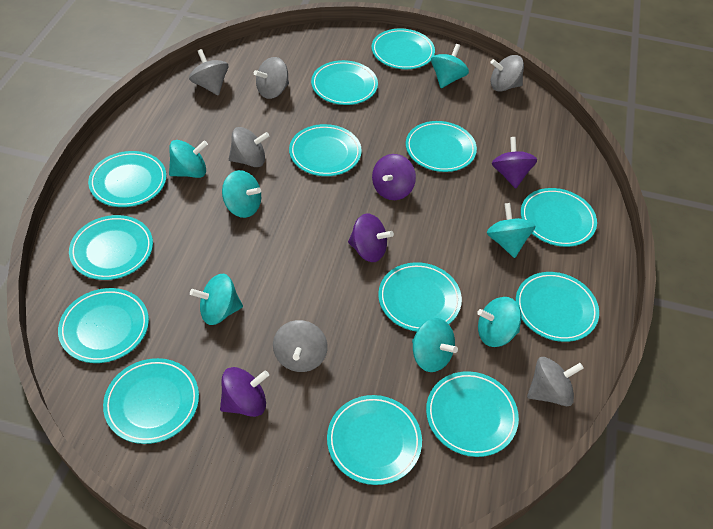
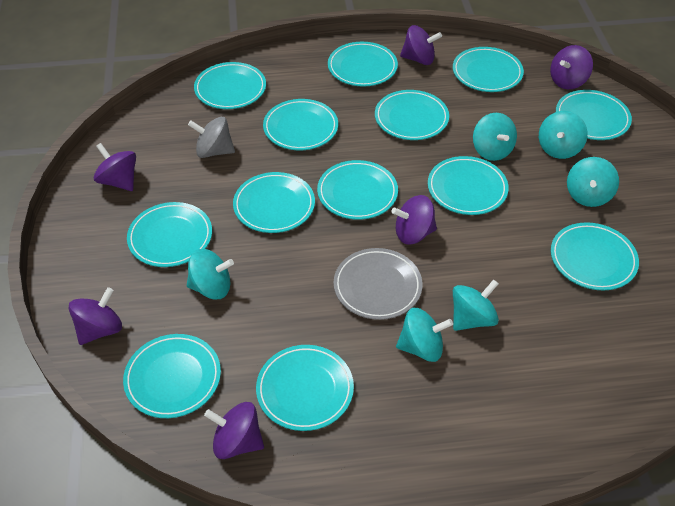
grey plate: 0 -> 1
grey spinning top: 6 -> 1
purple spinning top: 4 -> 6
turquoise spinning top: 7 -> 6

